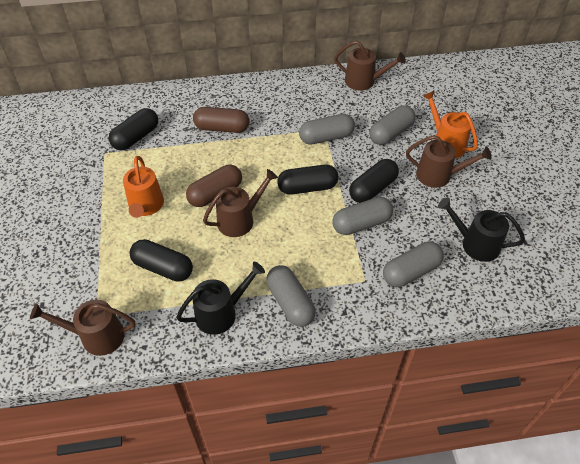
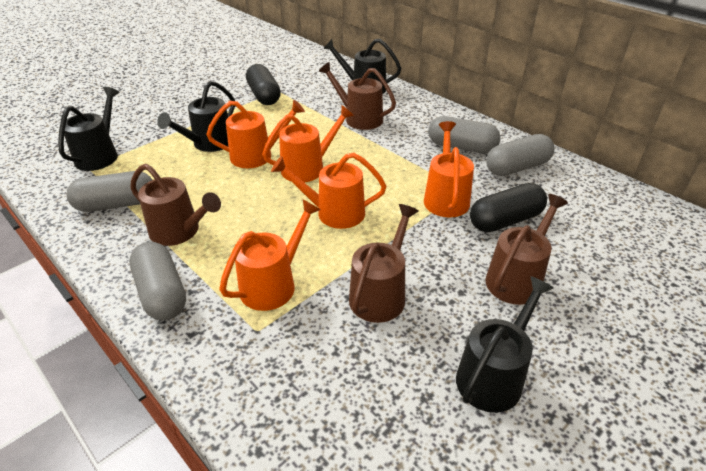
black capsule: 4 -> 2
black watering can: 2 -> 4
brown capsule: 2 -> 0
grey capsule: 5 -> 4
orange watering can: 2 -> 5

